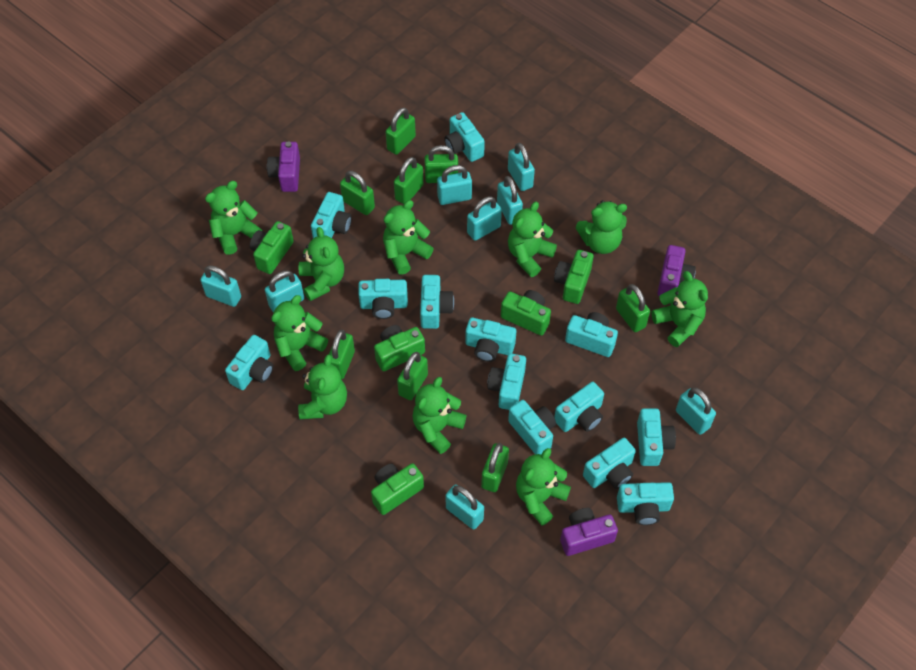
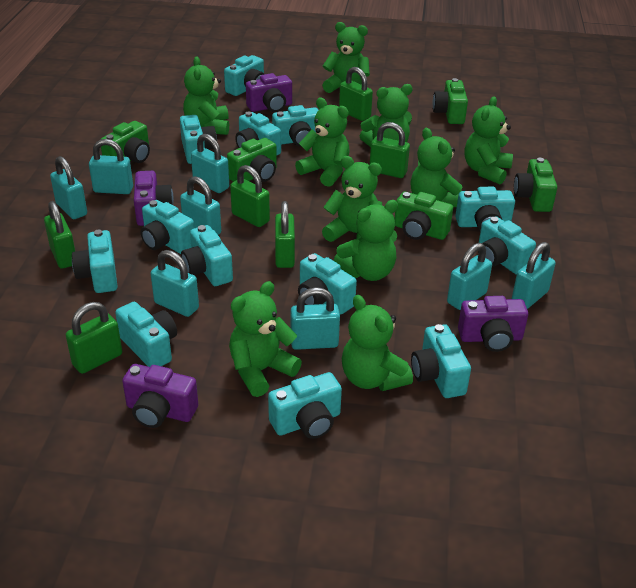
green padlock: 8 -> 6
purple camera: 3 -> 4

